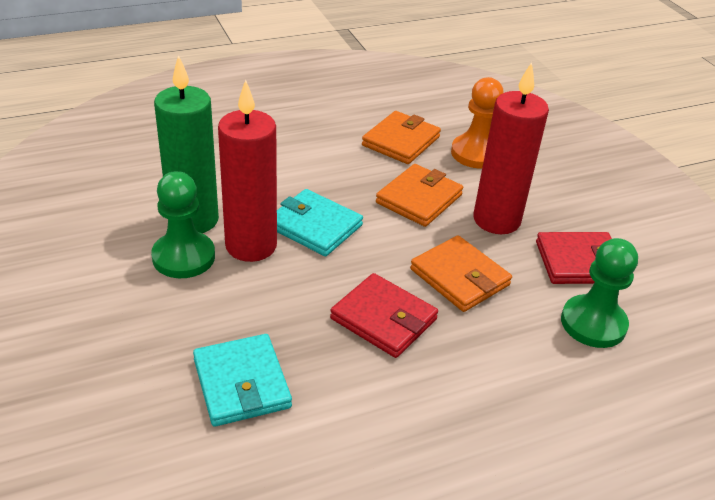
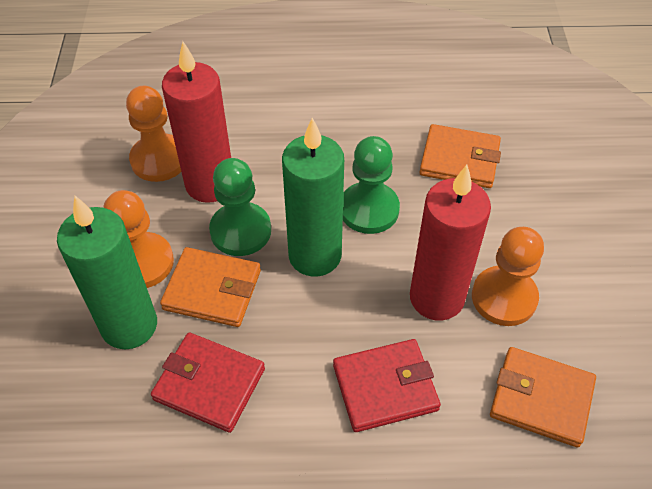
green candle: 1 -> 2
orange pawn: 1 -> 3
turquoise wallet: 2 -> 0

